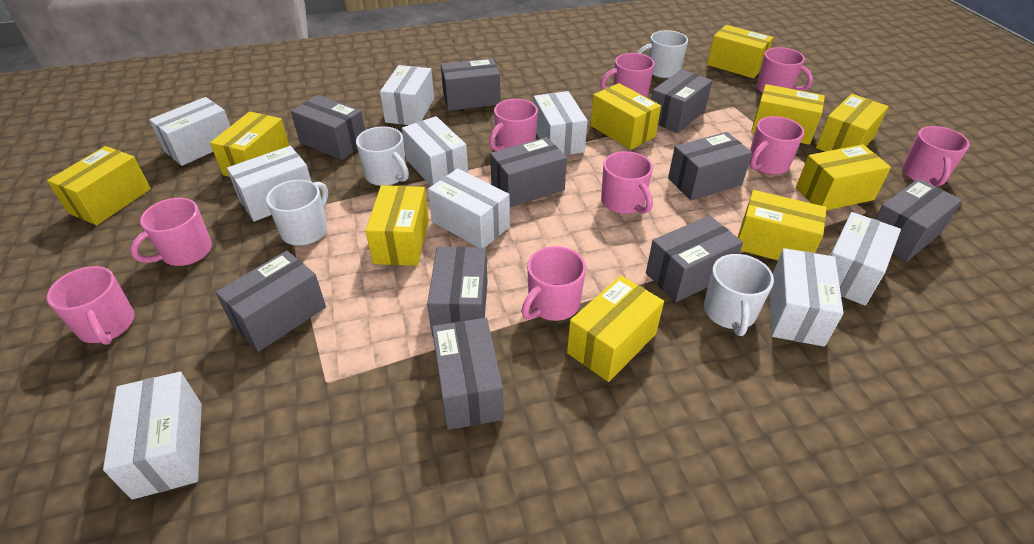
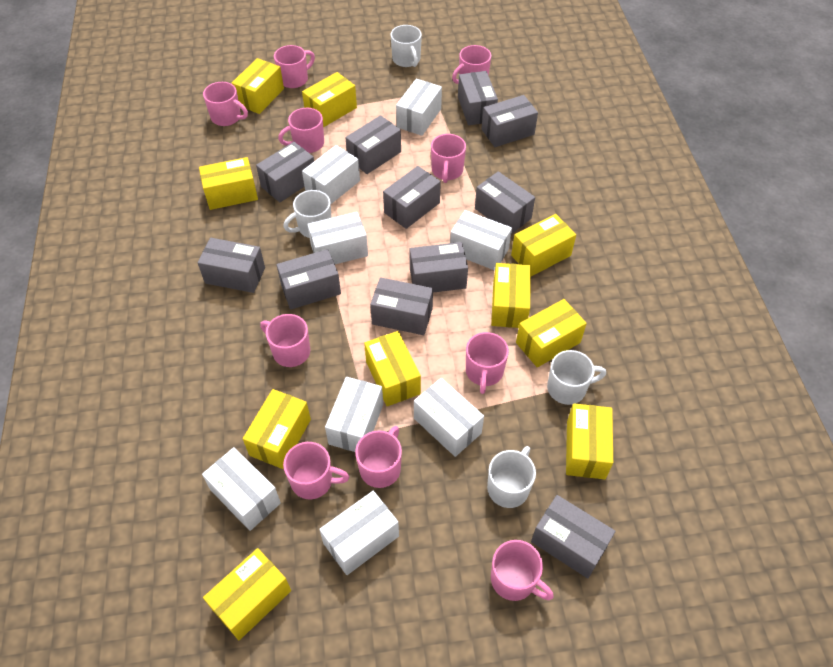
grey box: 10 -> 11
pink mug: 9 -> 10
white box: 9 -> 8

